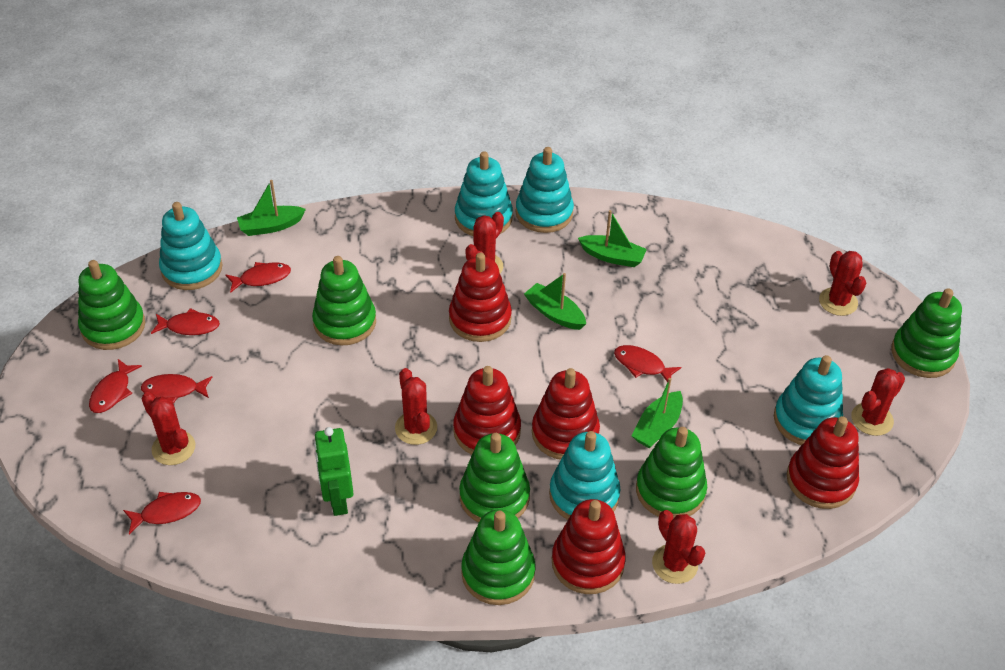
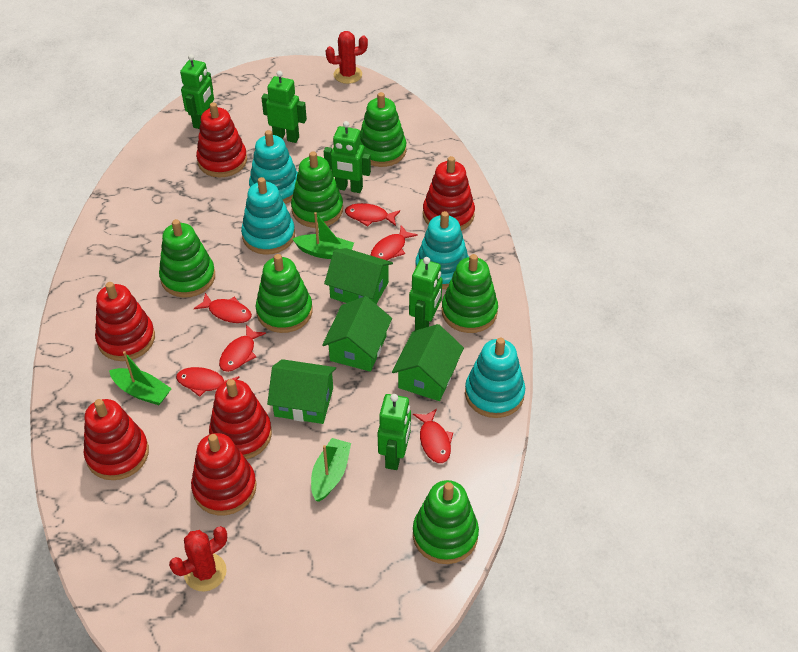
green boat: 4 -> 3
green house: 0 -> 4
green robot: 1 -> 5
red cactus: 6 -> 2
red stacking toy: 5 -> 6
turquoise stacking toy: 5 -> 4

